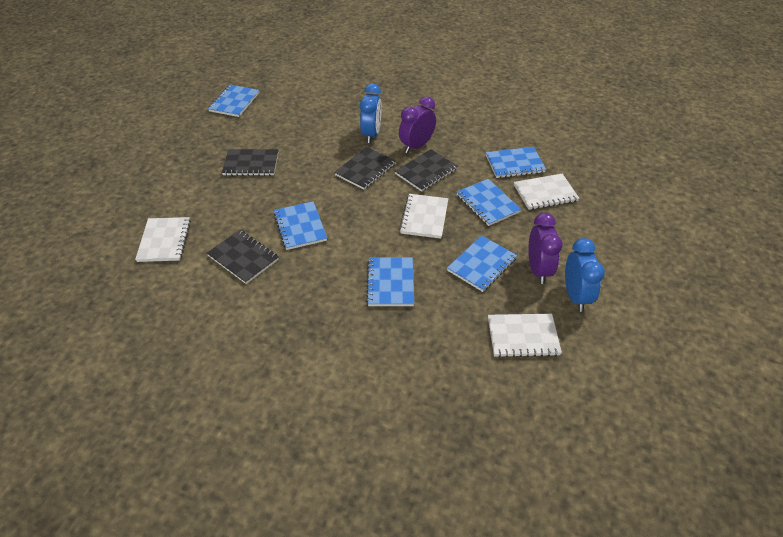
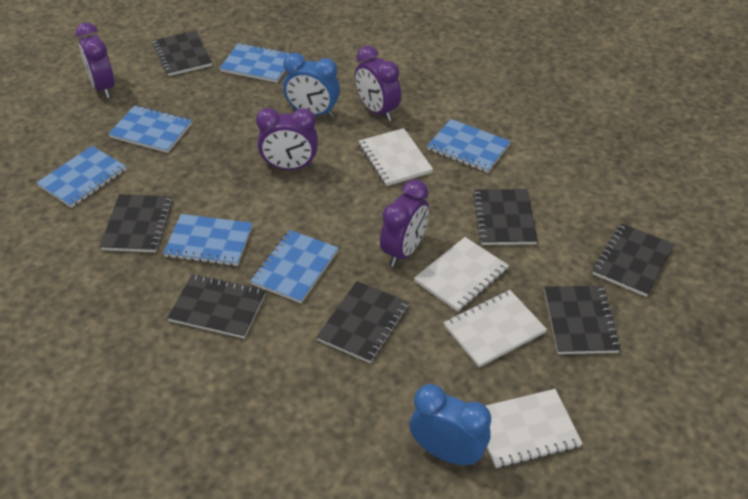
black notebook: 4 -> 7
purple clock: 2 -> 4

